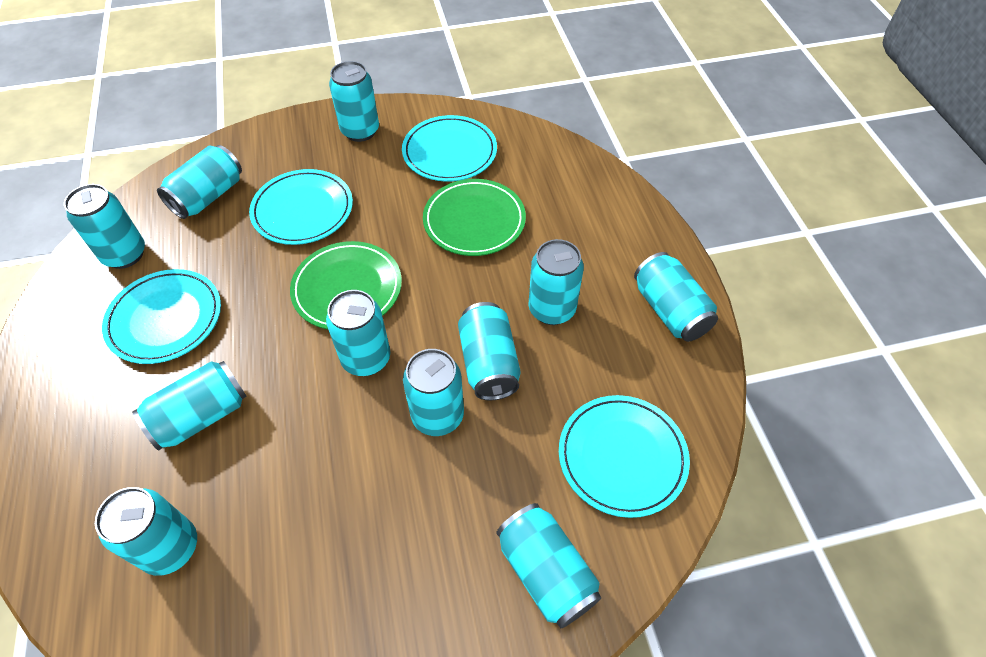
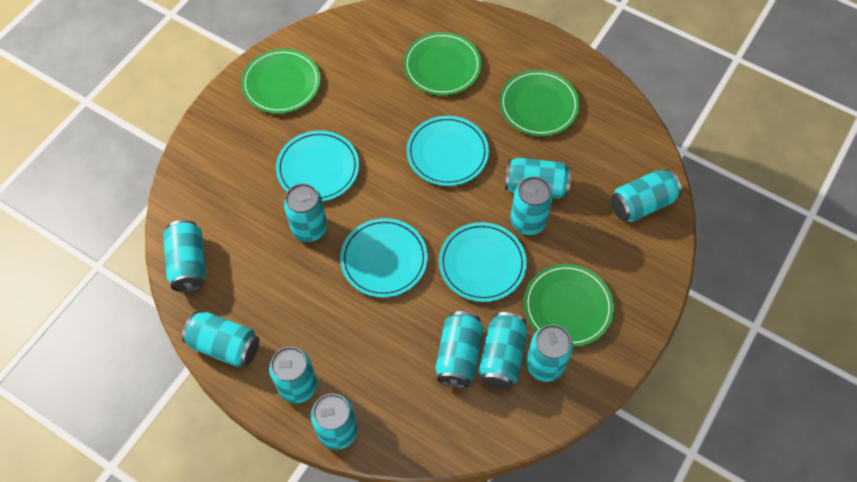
green plate: 2 -> 4

